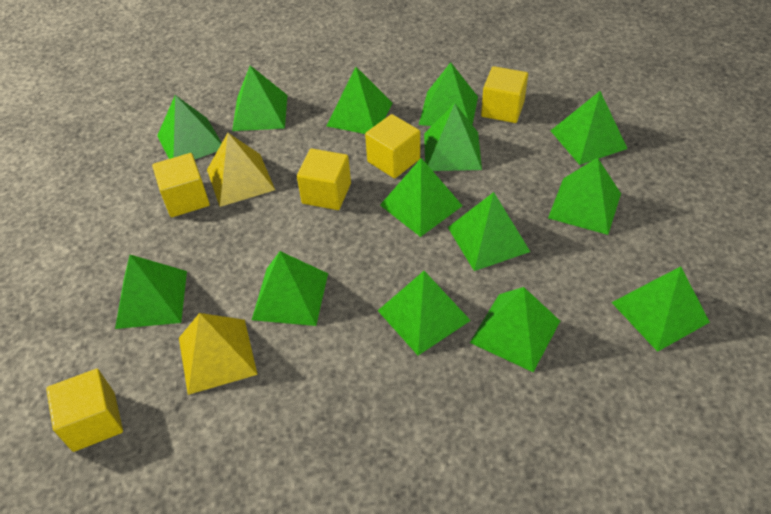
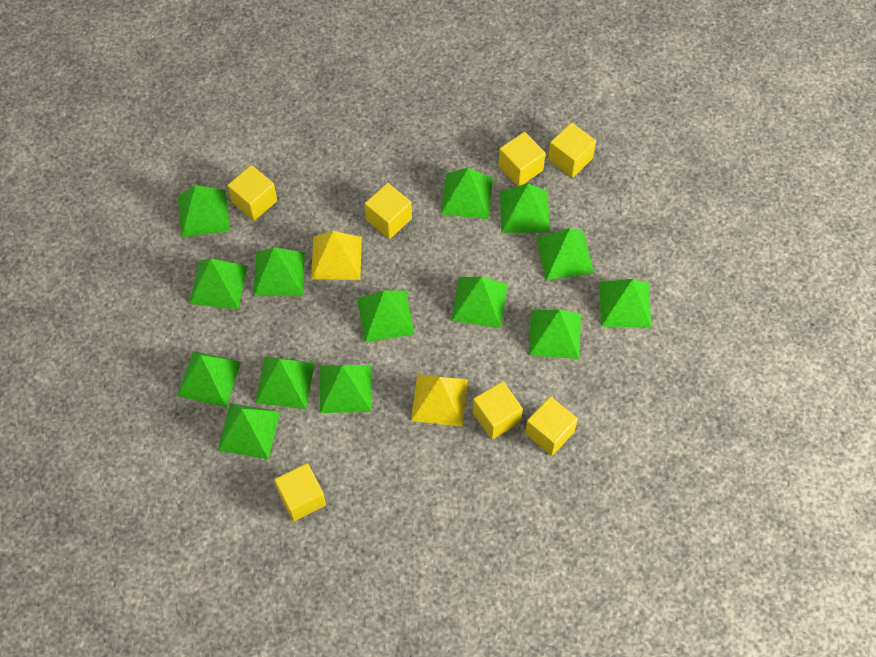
yellow cube: 5 -> 7

